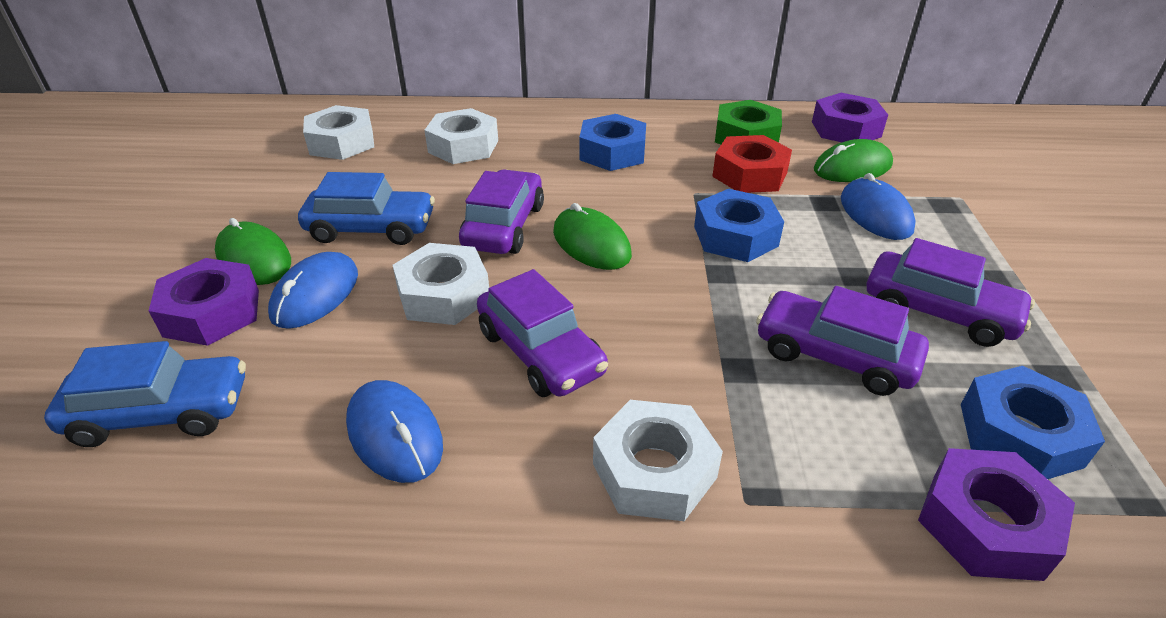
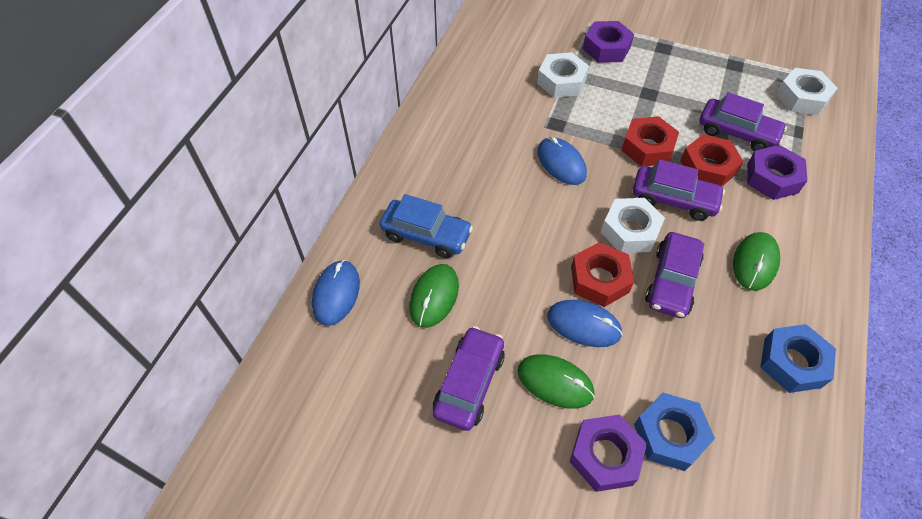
blue car: 2 -> 1
blue nut: 3 -> 2
green nut: 1 -> 0
red nut: 1 -> 3
white nut: 4 -> 3

